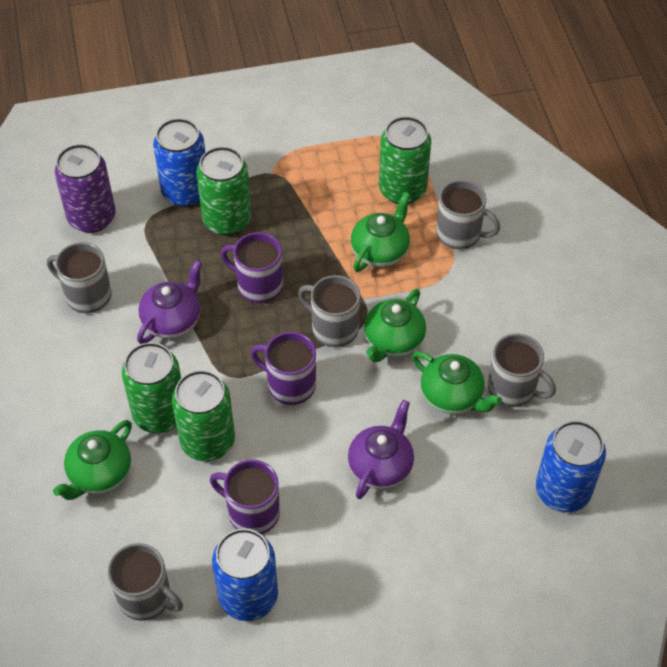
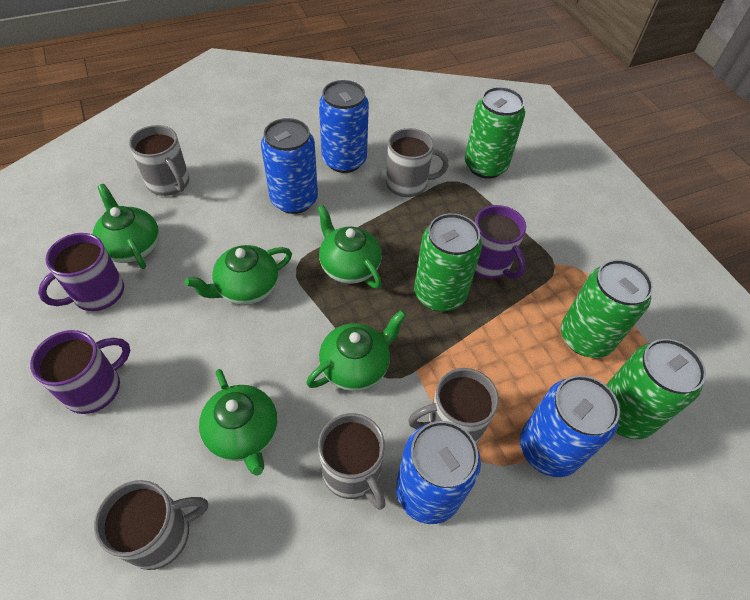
blue can: 3 -> 4
green teapot: 4 -> 5
purple can: 1 -> 0
purple teapot: 2 -> 0

